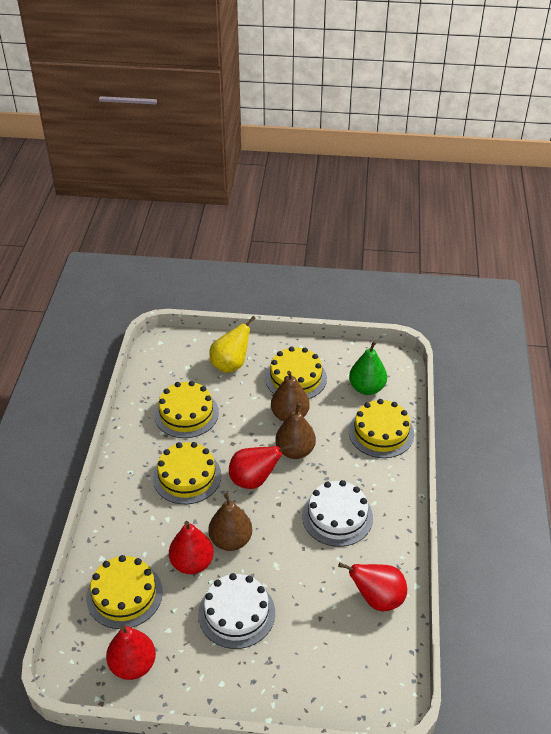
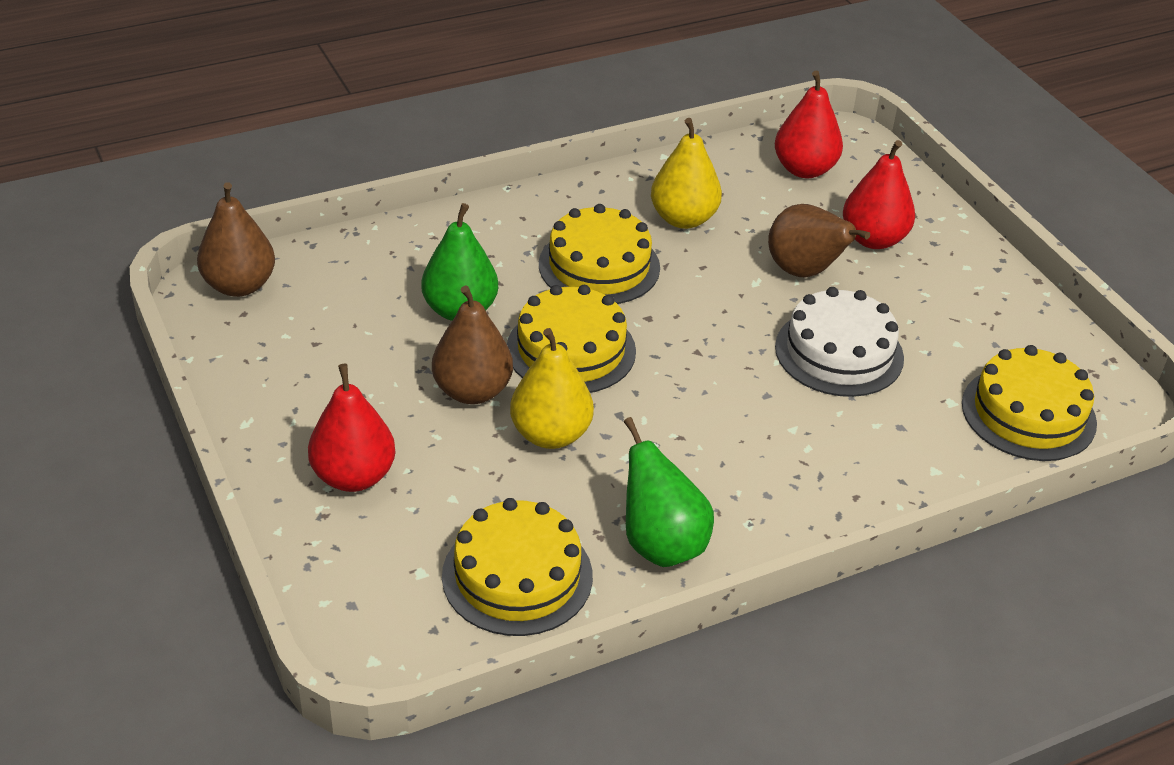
green pear: 1 -> 2
red pear: 4 -> 3
white cake: 2 -> 1
yellow cake: 5 -> 4
yellow pear: 1 -> 2

